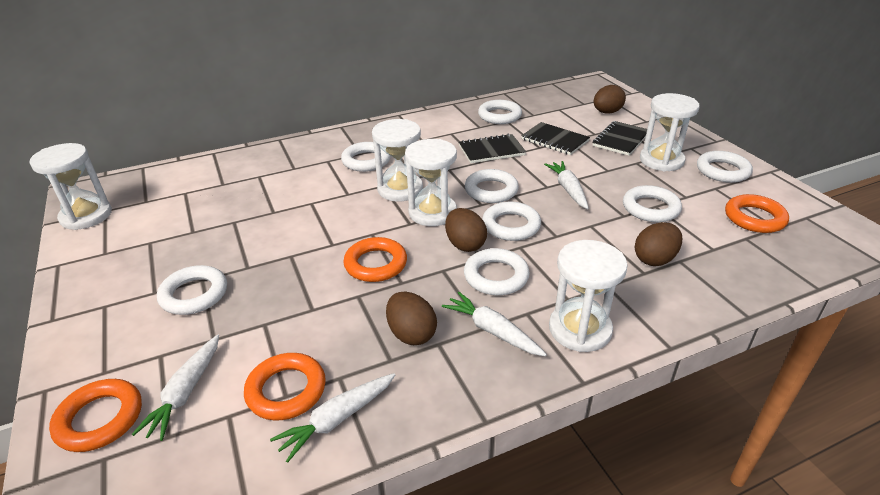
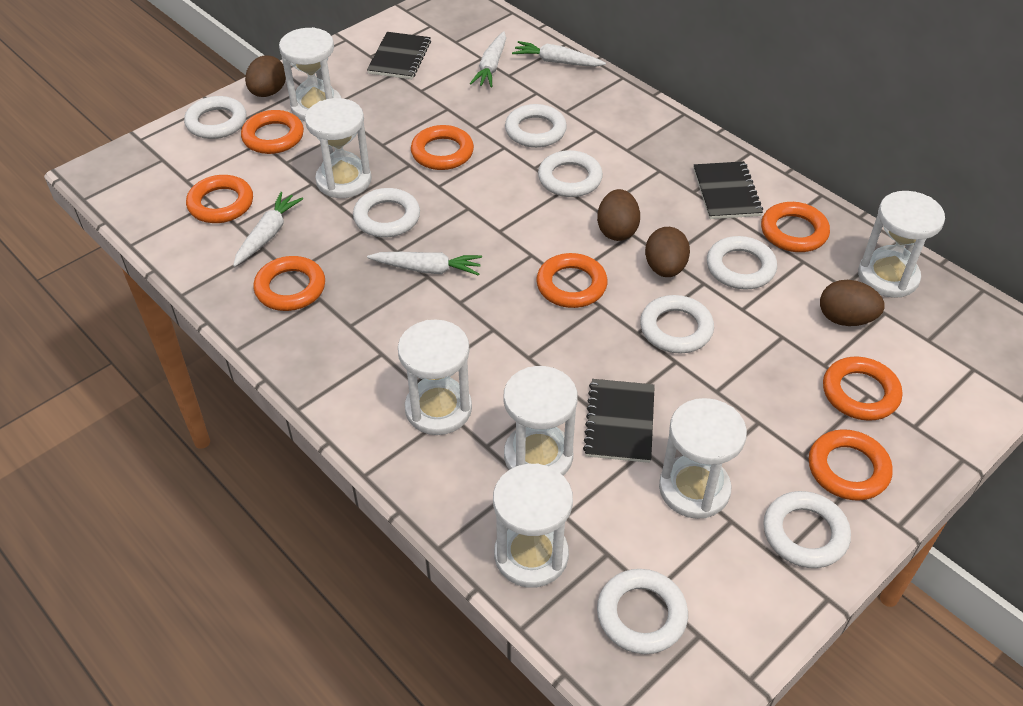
orange ring: 4 -> 8
white hourglass: 5 -> 7

